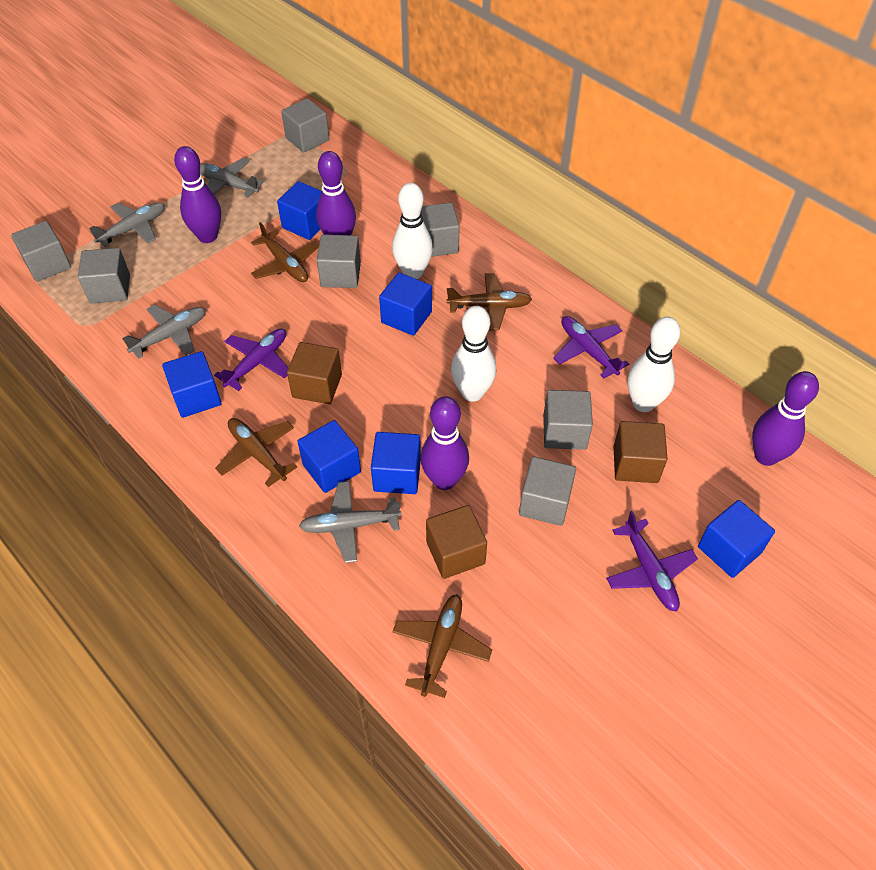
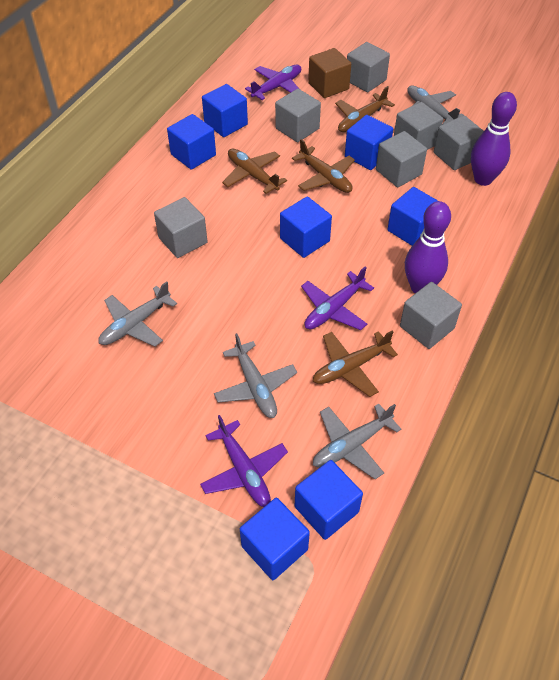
blue cube: 6 -> 7
brown cube: 3 -> 1
purple bowling pin: 4 -> 2
white bowling pin: 3 -> 0

